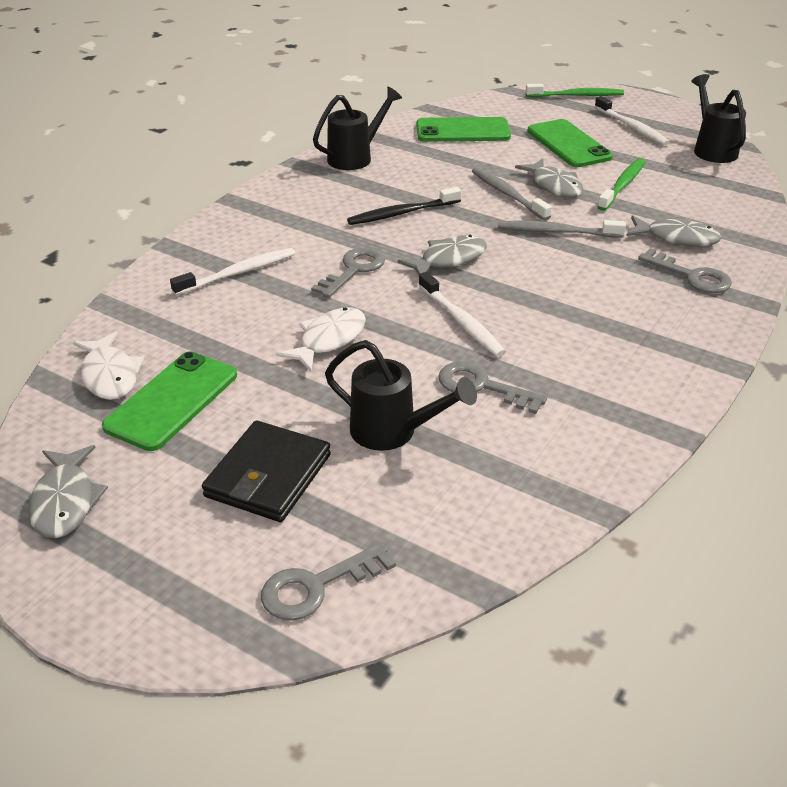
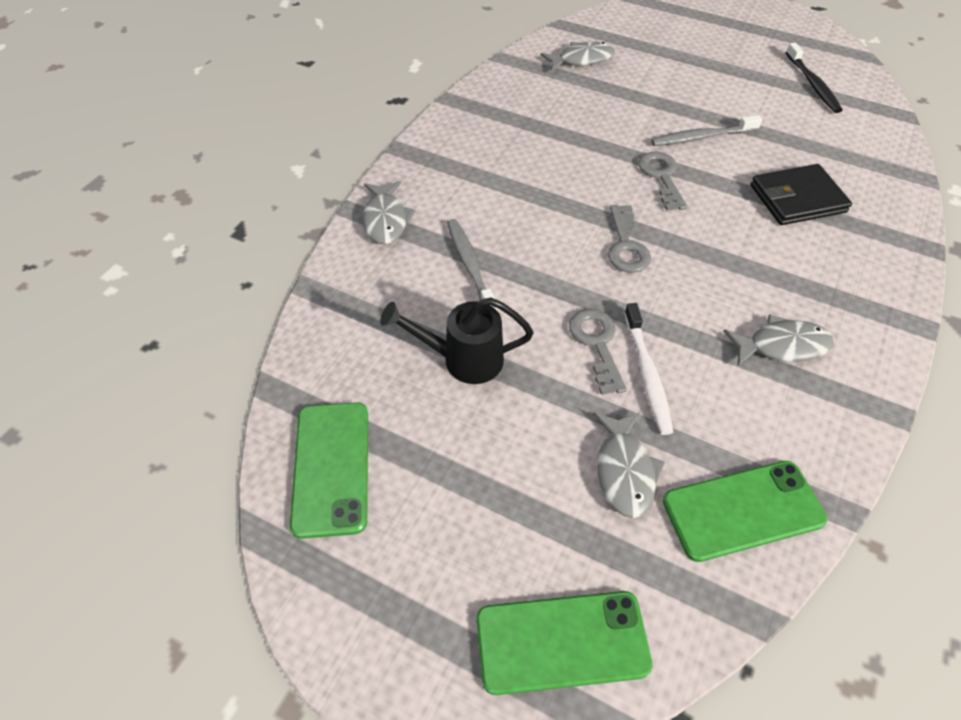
black watering can: 3 -> 1
green toothbrush: 2 -> 0
grey key: 4 -> 3
white fish: 2 -> 0
white toothbrush: 3 -> 1

